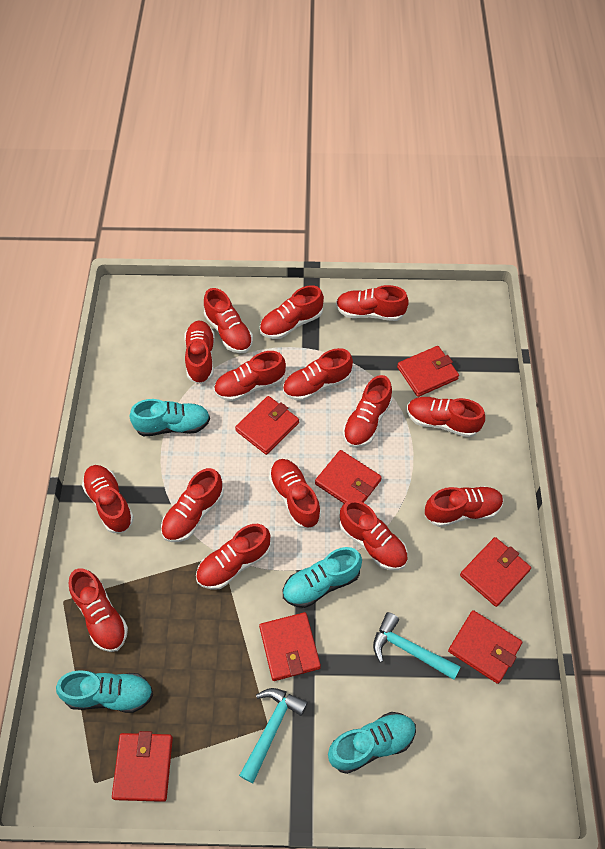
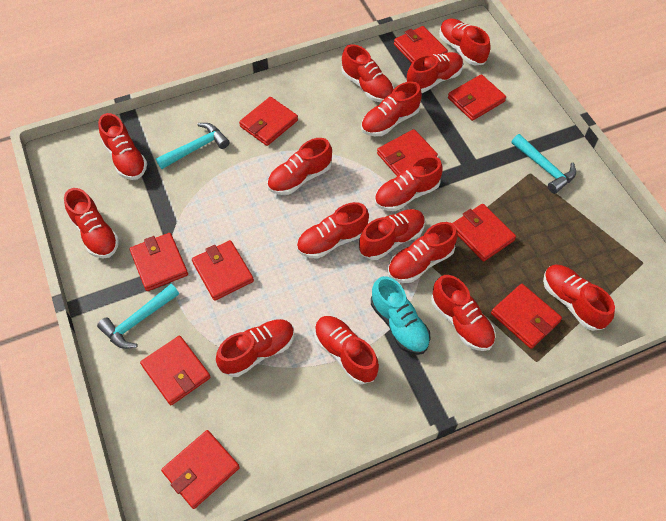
red wallet: 7 -> 10
turquoise hammer: 2 -> 3
turquoise shoe: 4 -> 1

